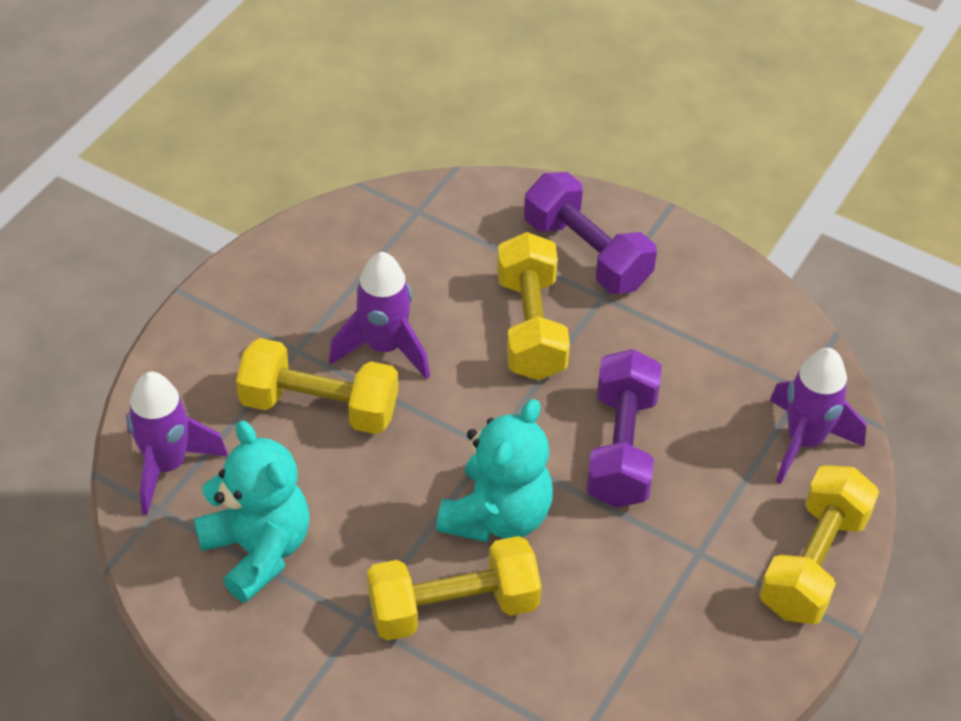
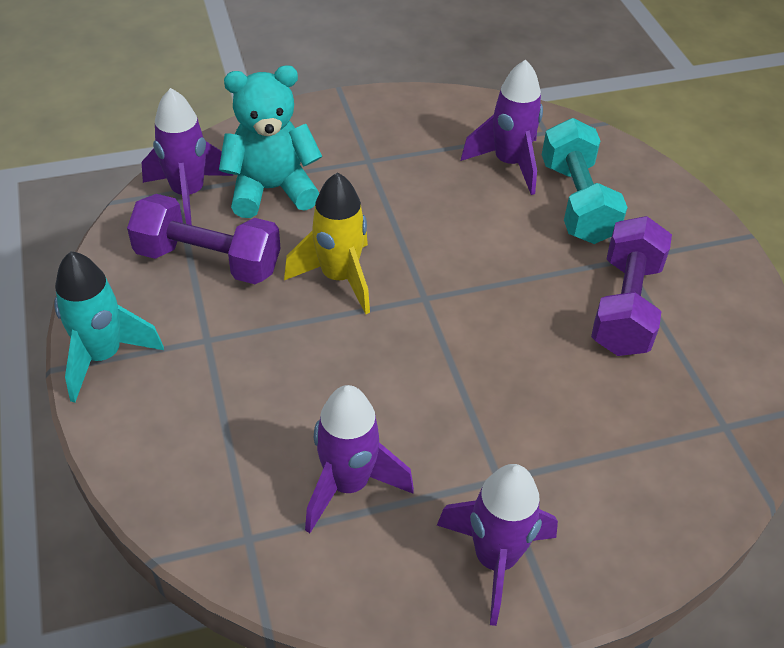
purple rocket: 3 -> 4
turquoise dumbbell: 0 -> 1
turquoise rocket: 0 -> 1
turquoise teddy bear: 2 -> 1
yellow dumbbell: 4 -> 0
yellow rocket: 0 -> 1

